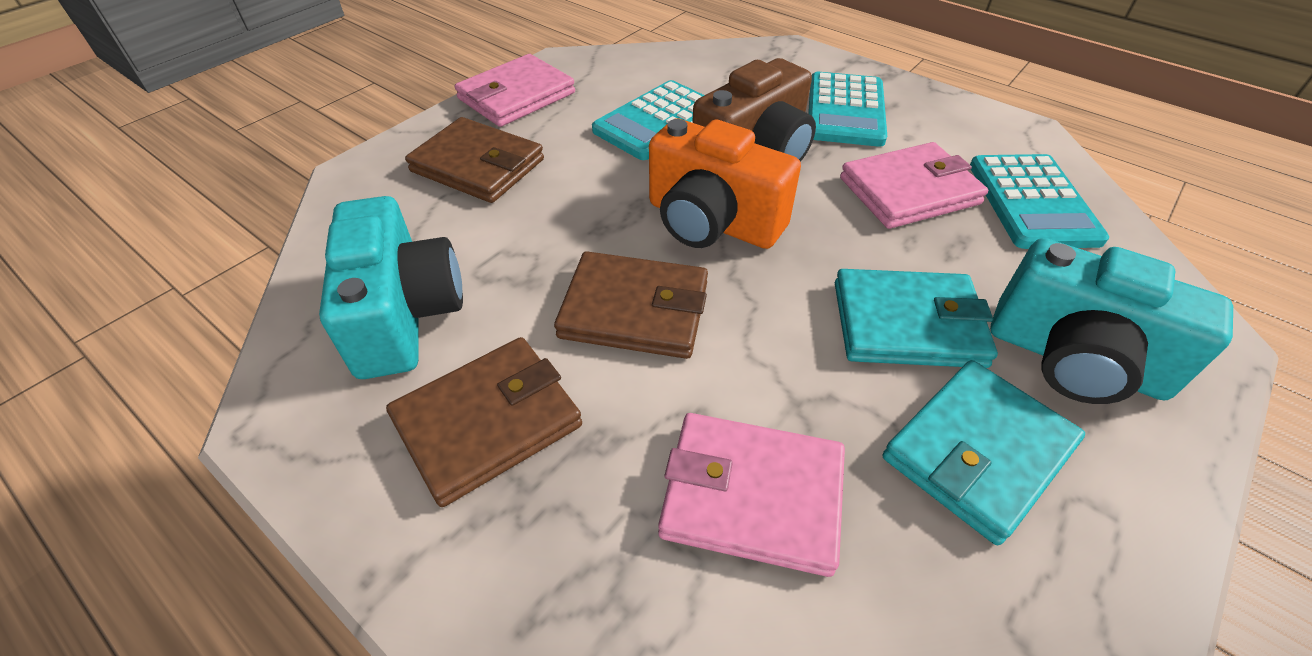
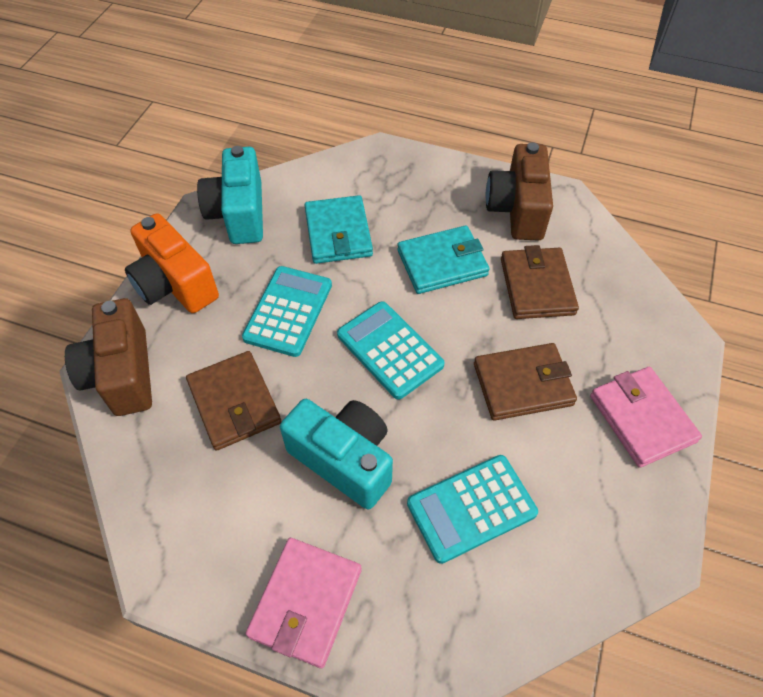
brown camera: 1 -> 2
pink wallet: 3 -> 2

